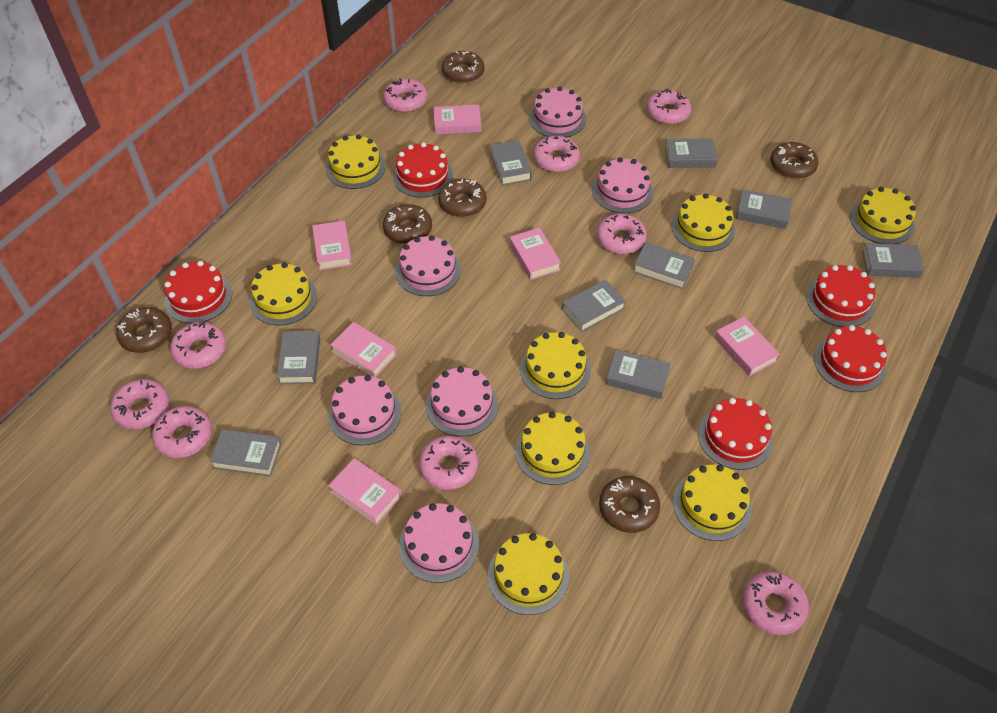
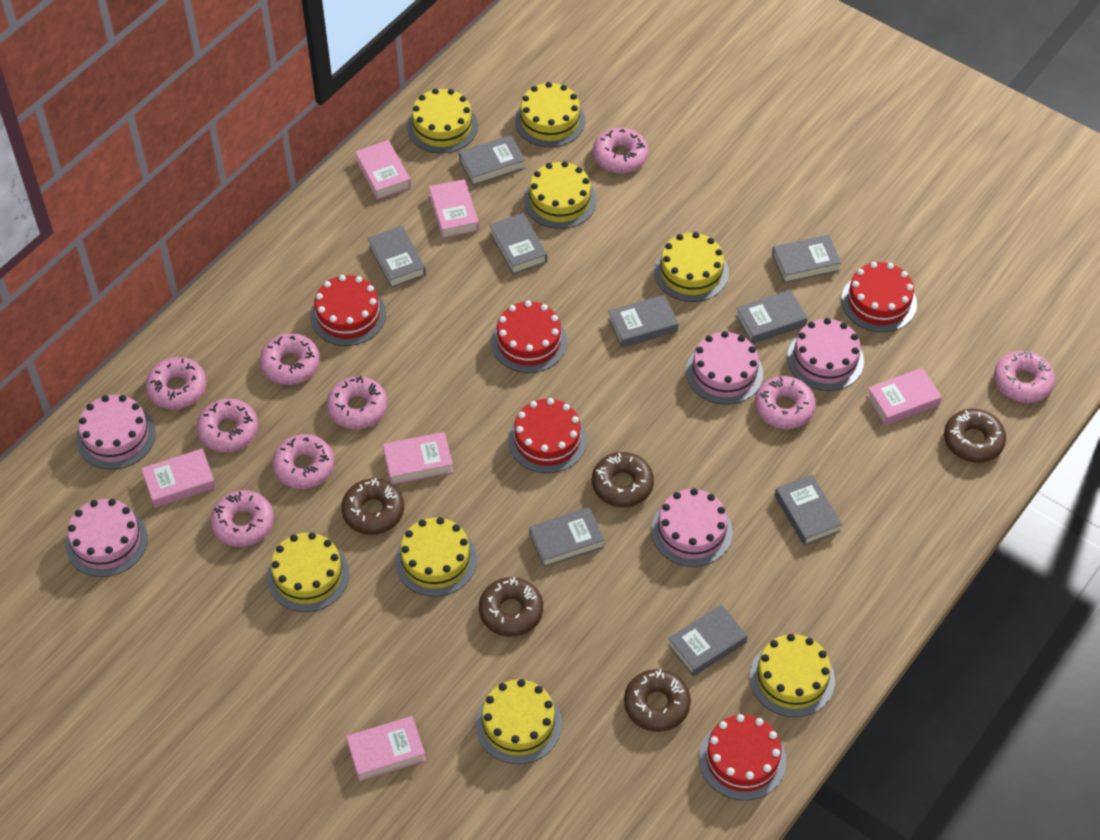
brown donut: 6 -> 5
pink cake: 6 -> 5

